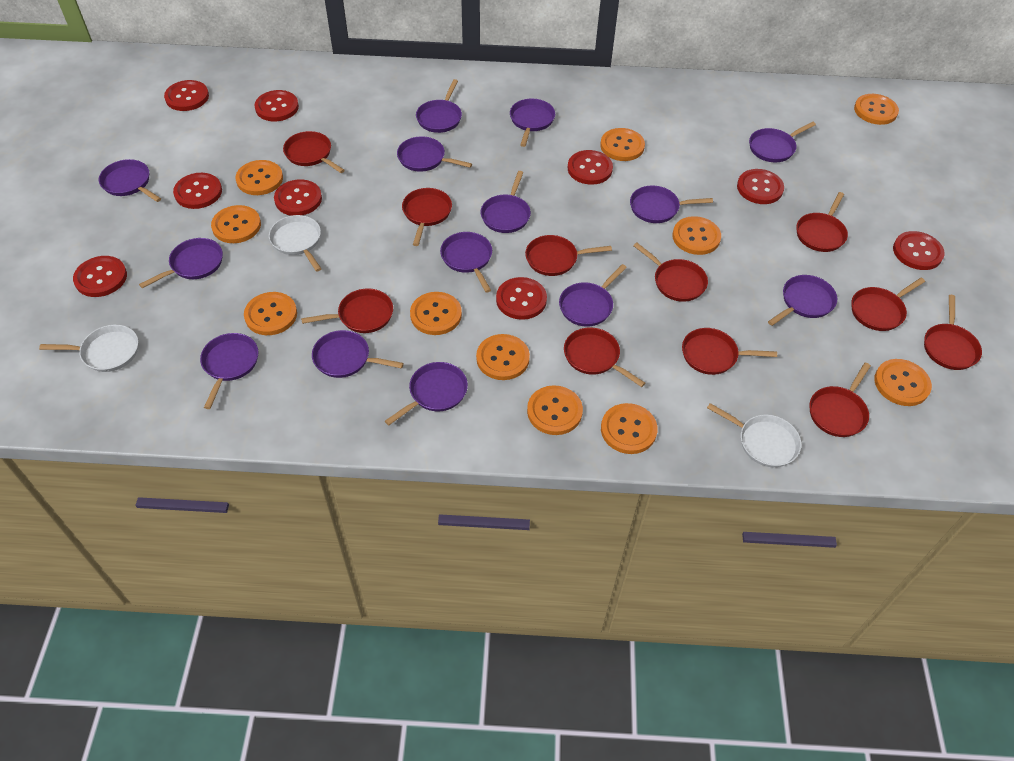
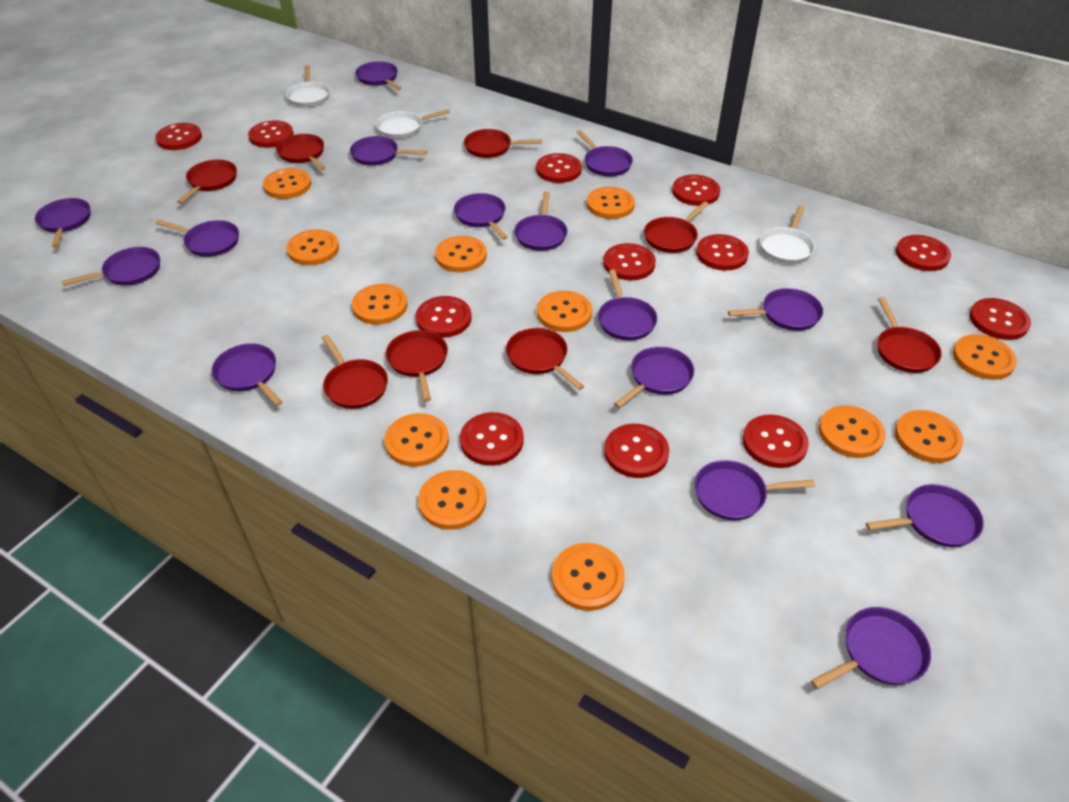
orange button: 11 -> 12
purple pan: 14 -> 15
red button: 9 -> 12
red pan: 11 -> 8

